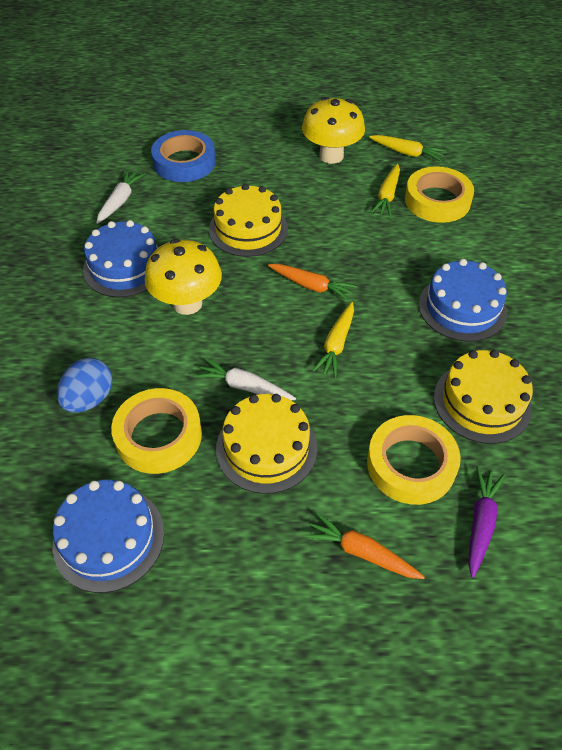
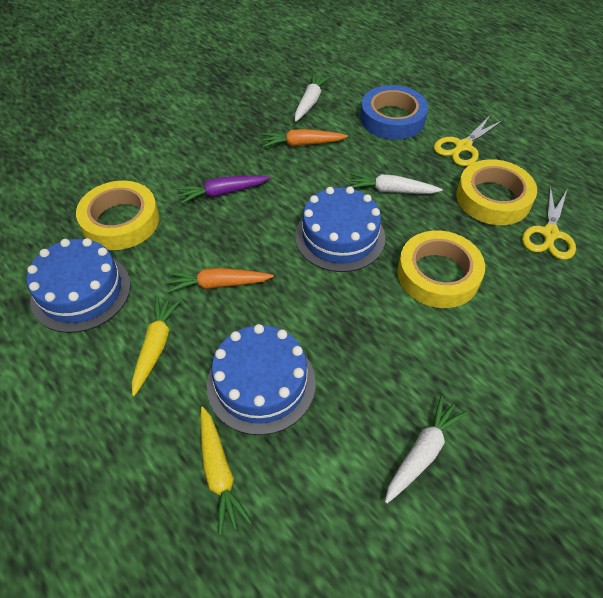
blue egg: 1 -> 0
white carrot: 2 -> 3
yellow cake: 3 -> 0
yellow carrot: 3 -> 2
yellow mushroom: 2 -> 0
yellow scissors: 0 -> 2

